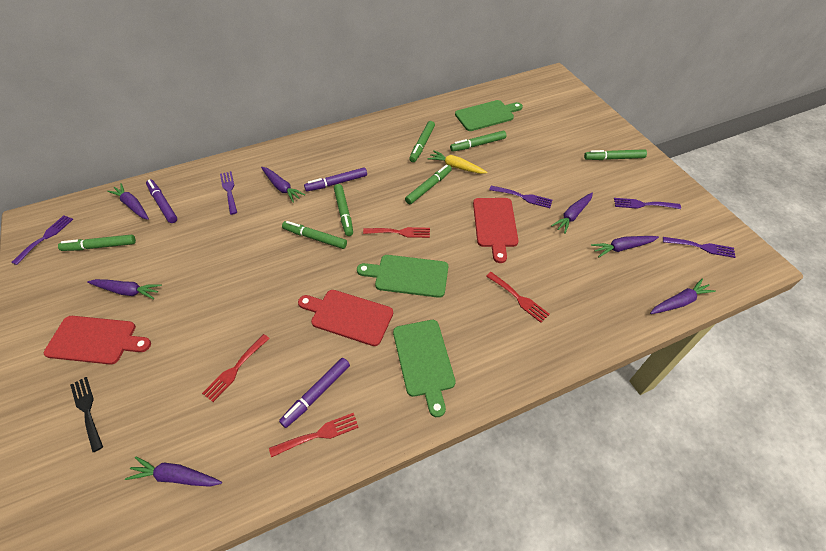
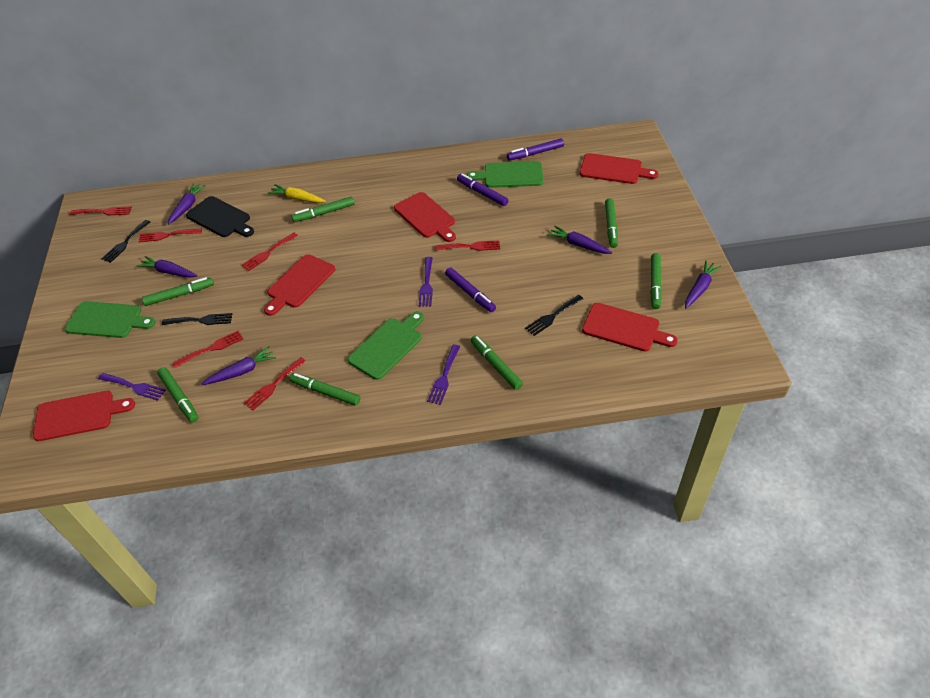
black cutting board: 0 -> 1
black fork: 1 -> 3
purple carrot: 7 -> 5
purple fork: 5 -> 3
red cutting board: 3 -> 5
red fork: 4 -> 6

